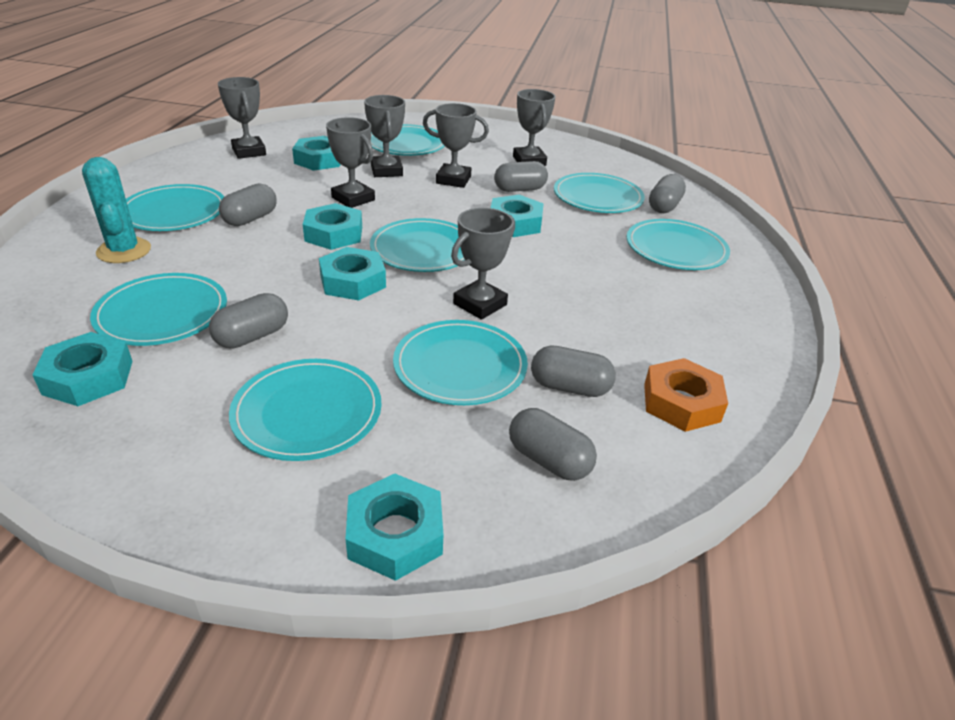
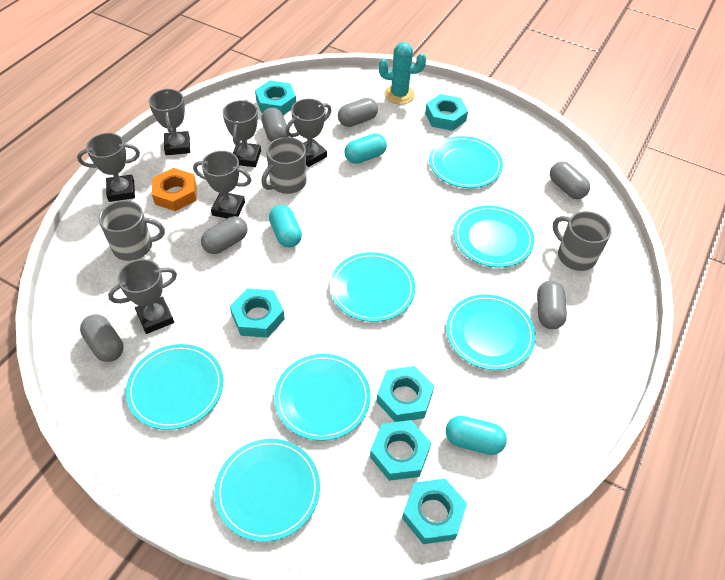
grey mug: 0 -> 3
turquoise capsule: 0 -> 3
turquoise plate: 8 -> 7

